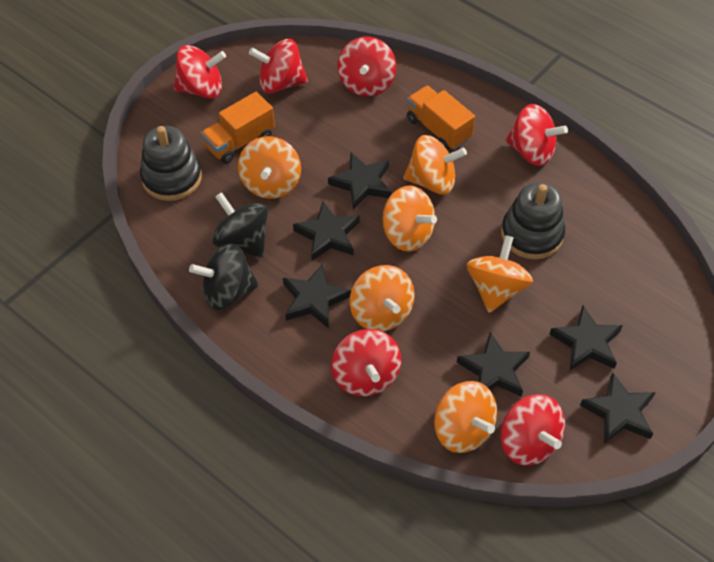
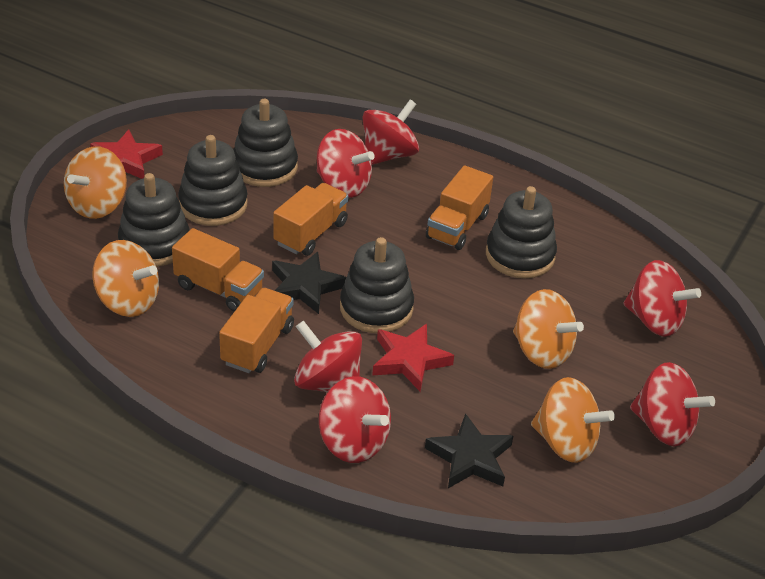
black spinning top: 2 -> 0
black stacking toy: 2 -> 5
black star: 6 -> 2
orange spinning top: 6 -> 4
orange truck: 2 -> 4
red star: 0 -> 2

